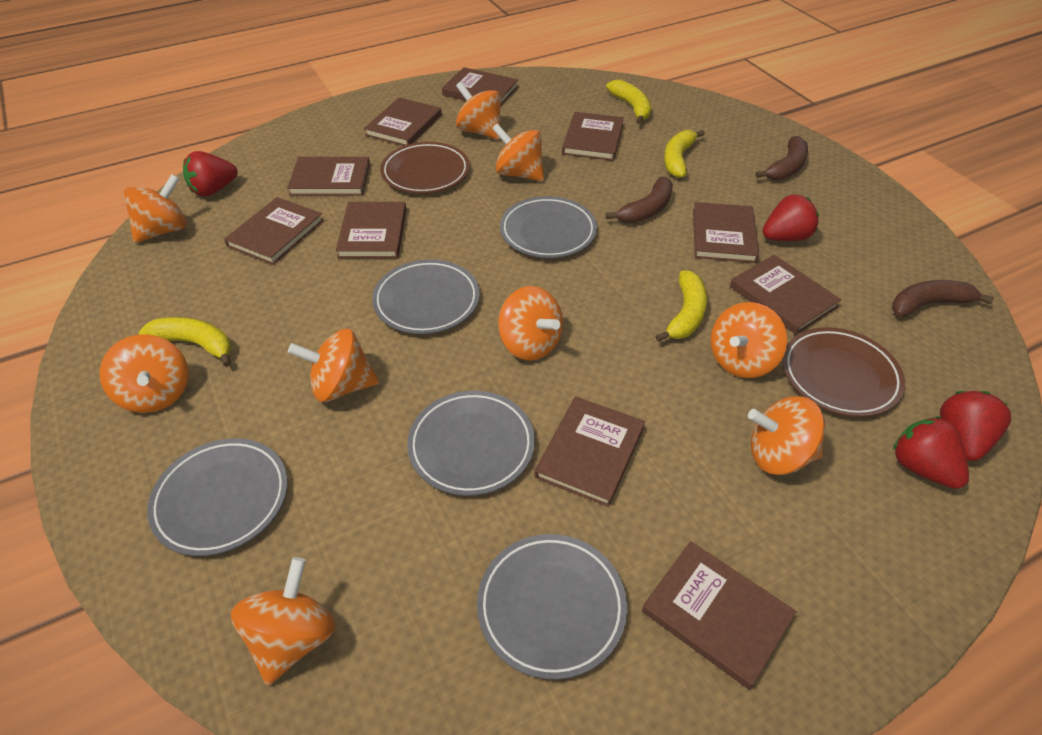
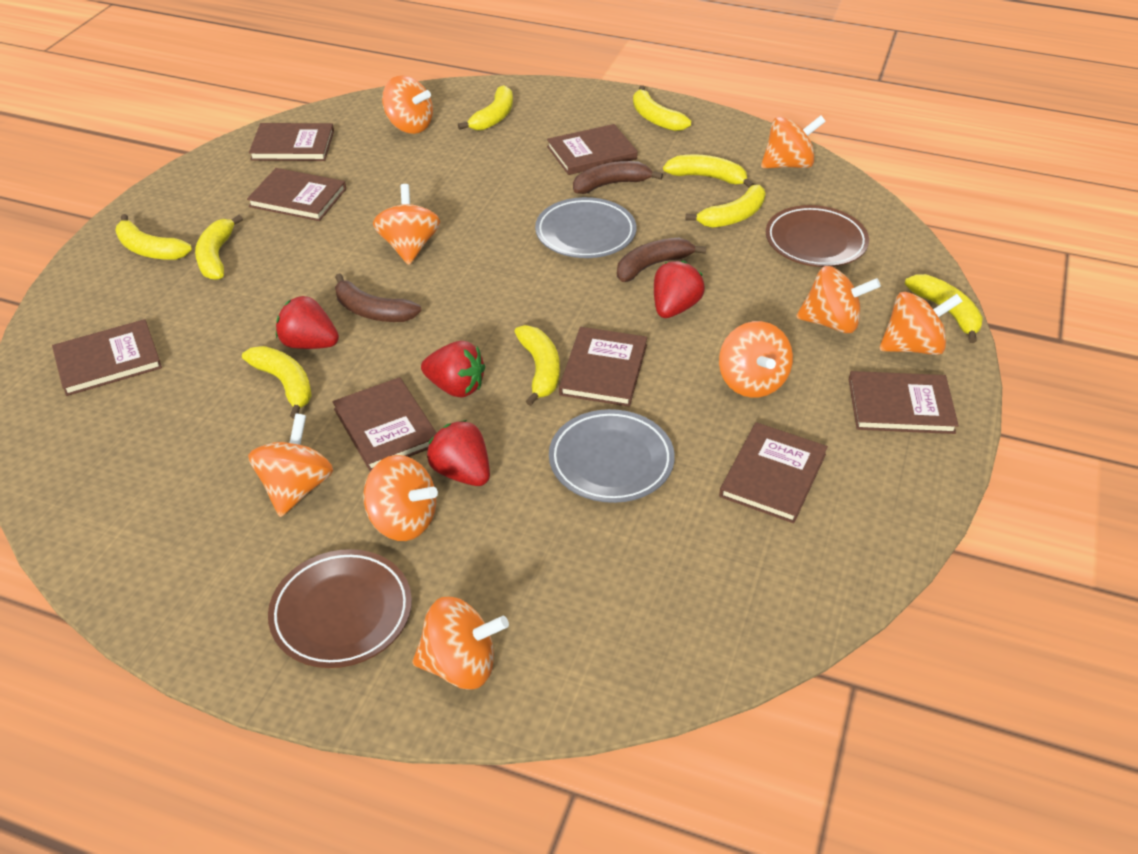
brown book: 10 -> 8
grey plate: 5 -> 2
yellow banana: 4 -> 9

